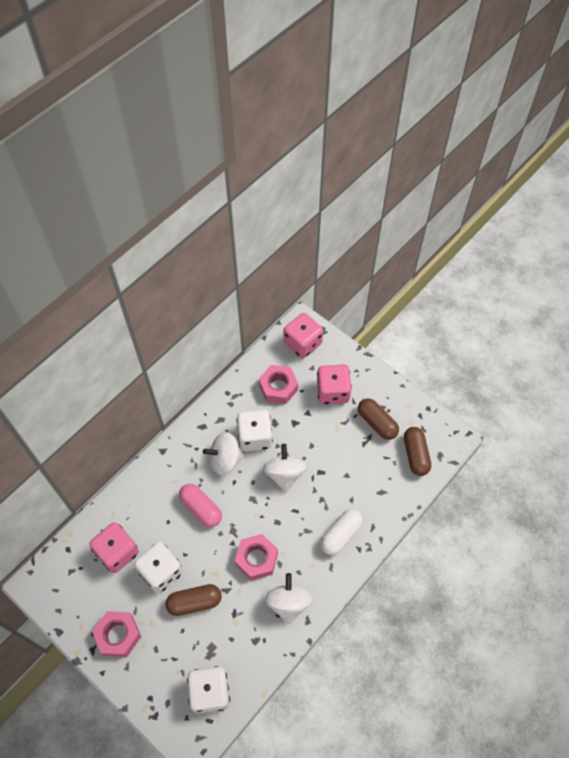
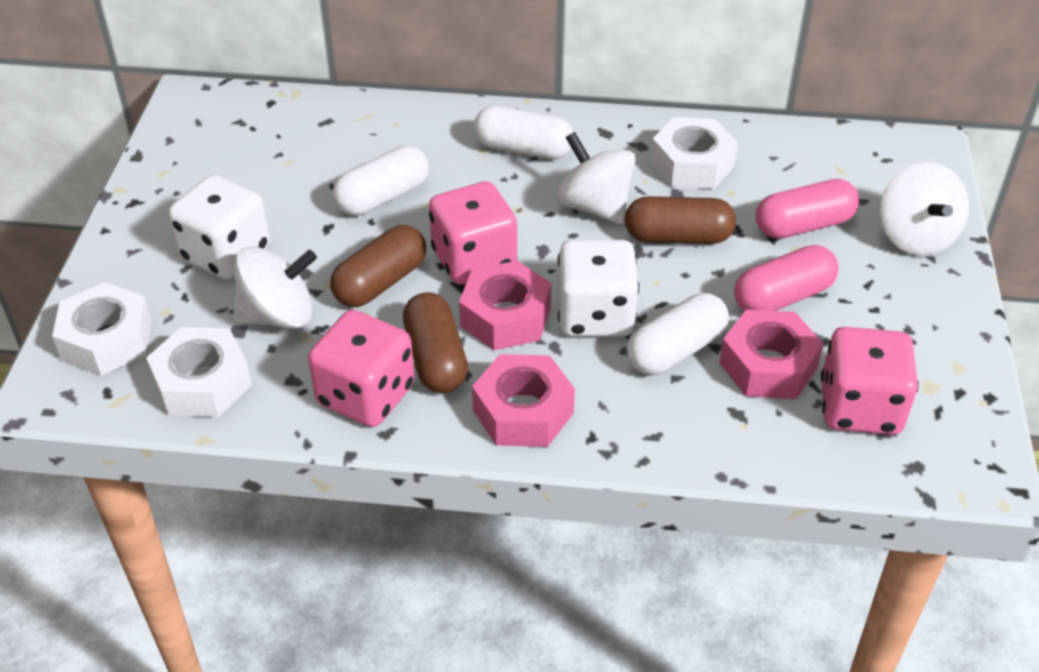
pink capsule: 1 -> 2
white capsule: 1 -> 3
white dice: 3 -> 2
white nut: 0 -> 3

